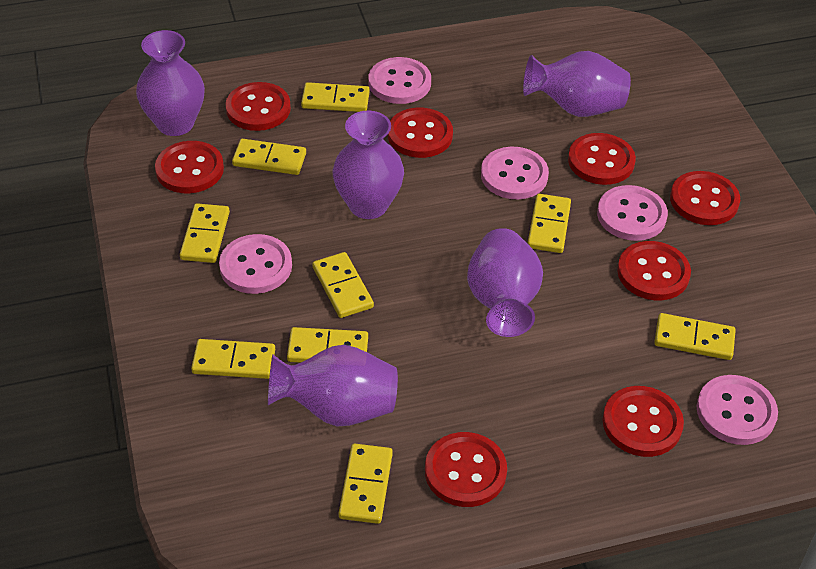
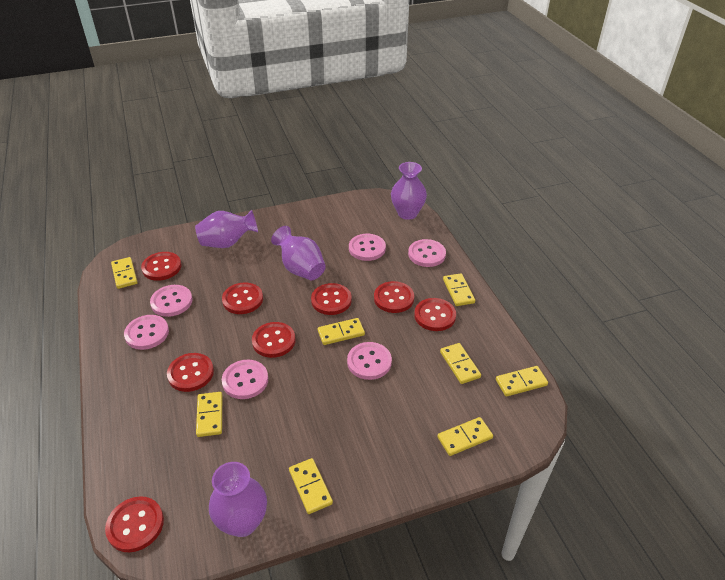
pink button: 5 -> 6
purple vase: 5 -> 4
yellow domino: 9 -> 8

